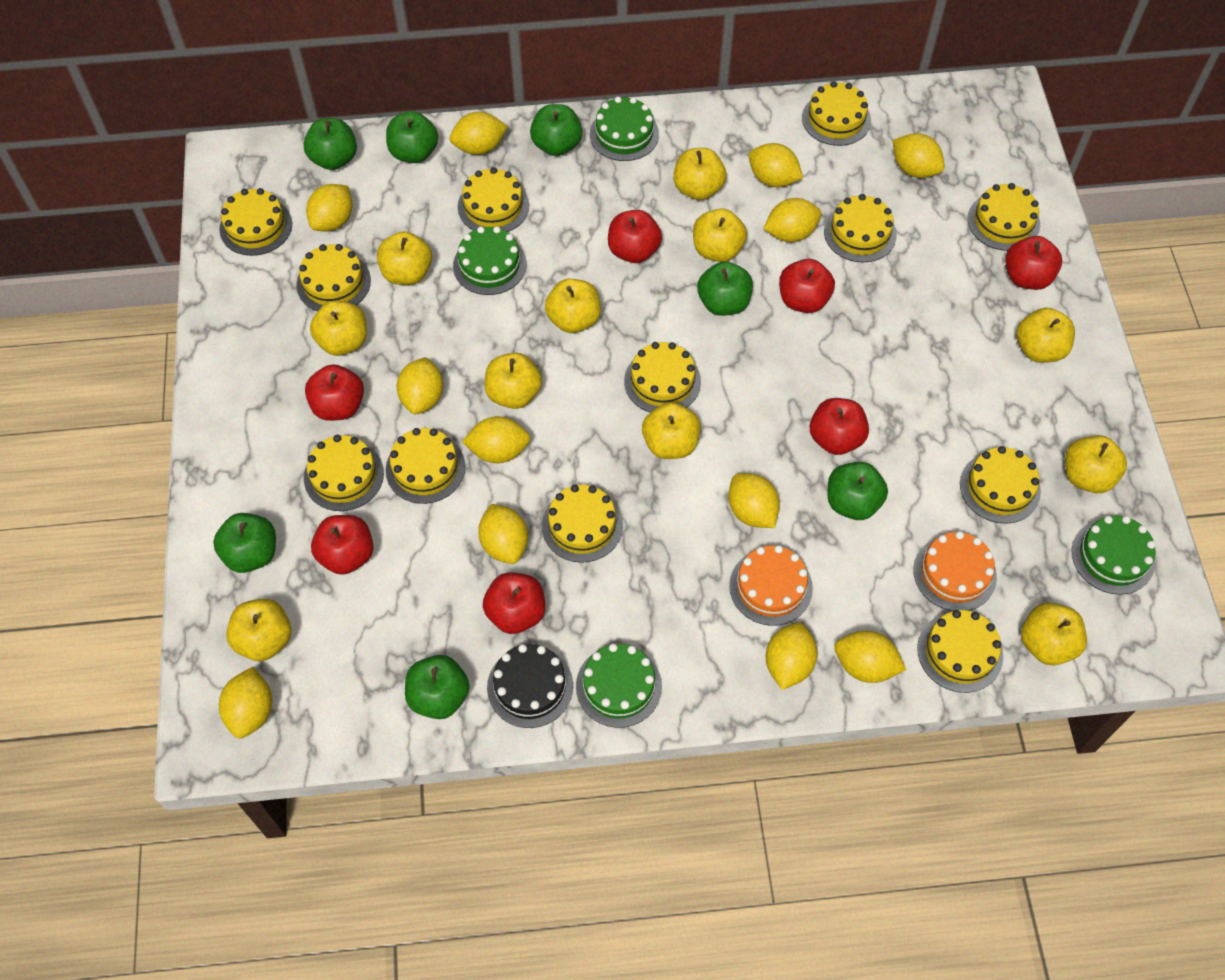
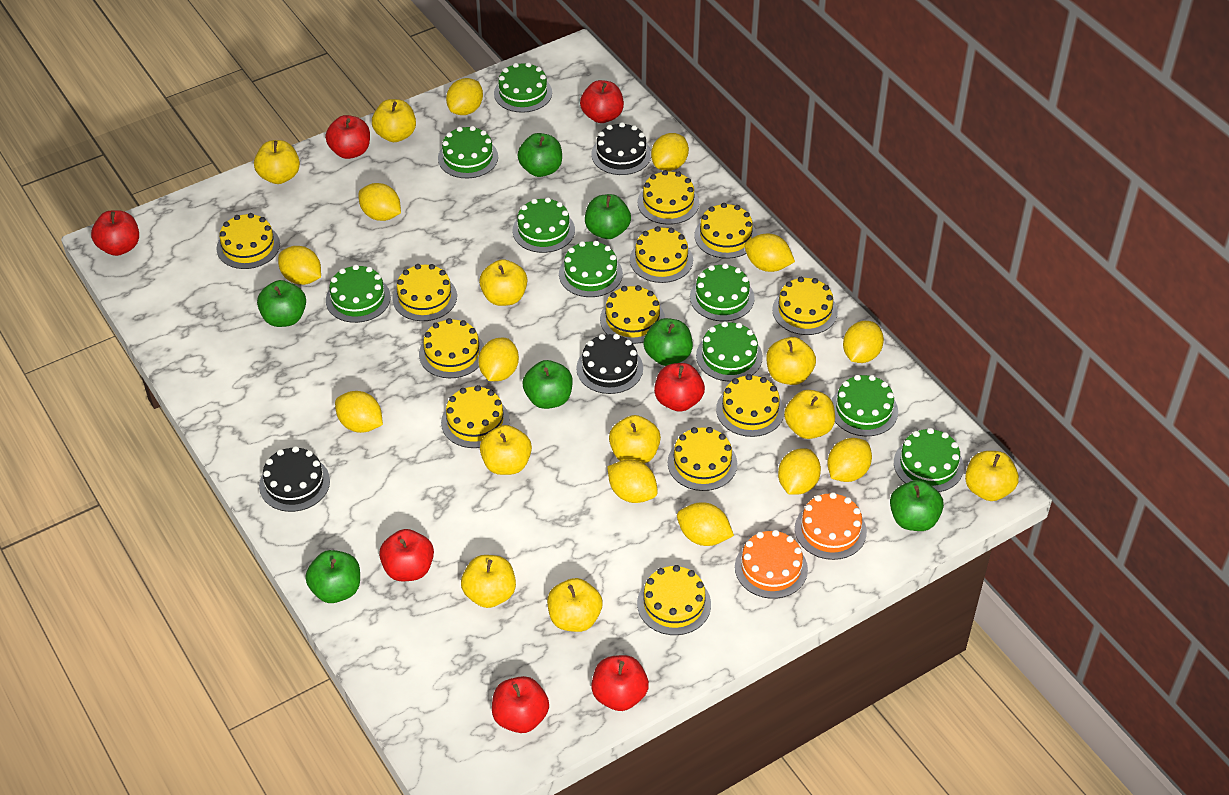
black cake: 1 -> 3
green cake: 4 -> 9
yellow apple: 11 -> 10

